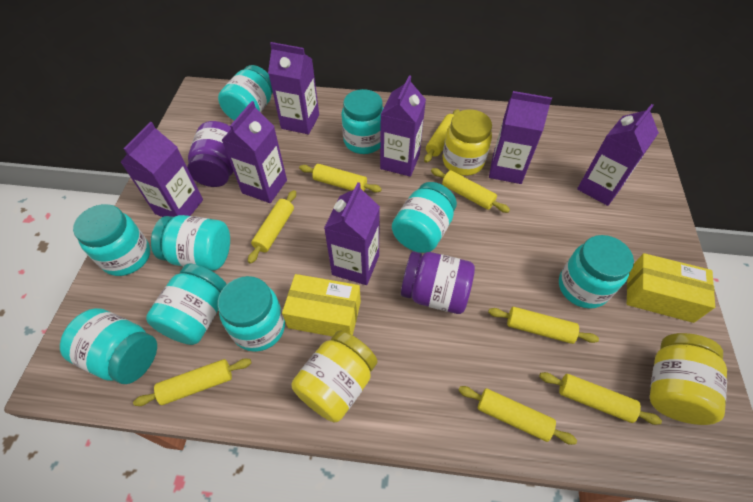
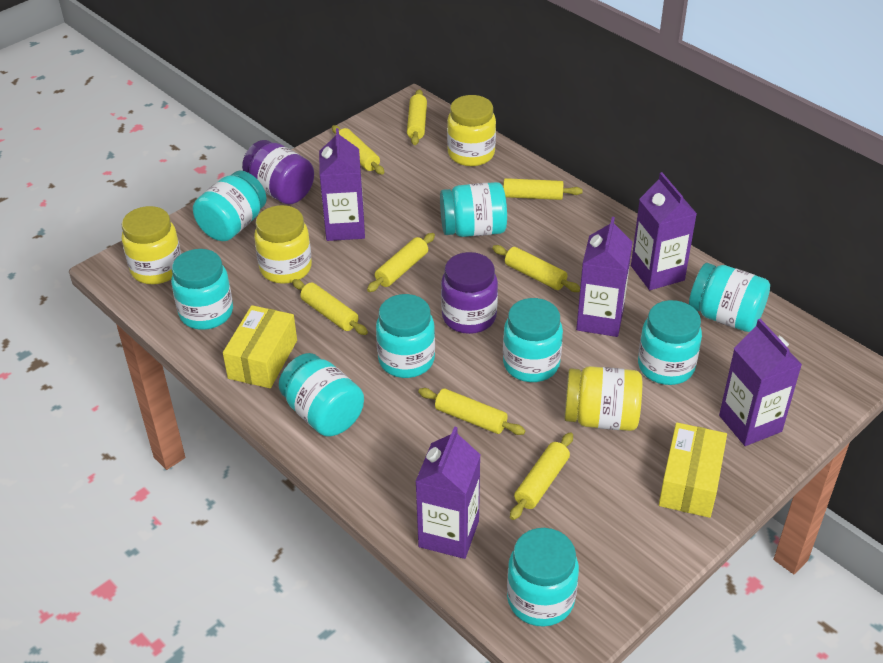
purple carton: 7 -> 5
yellow jar: 3 -> 4

